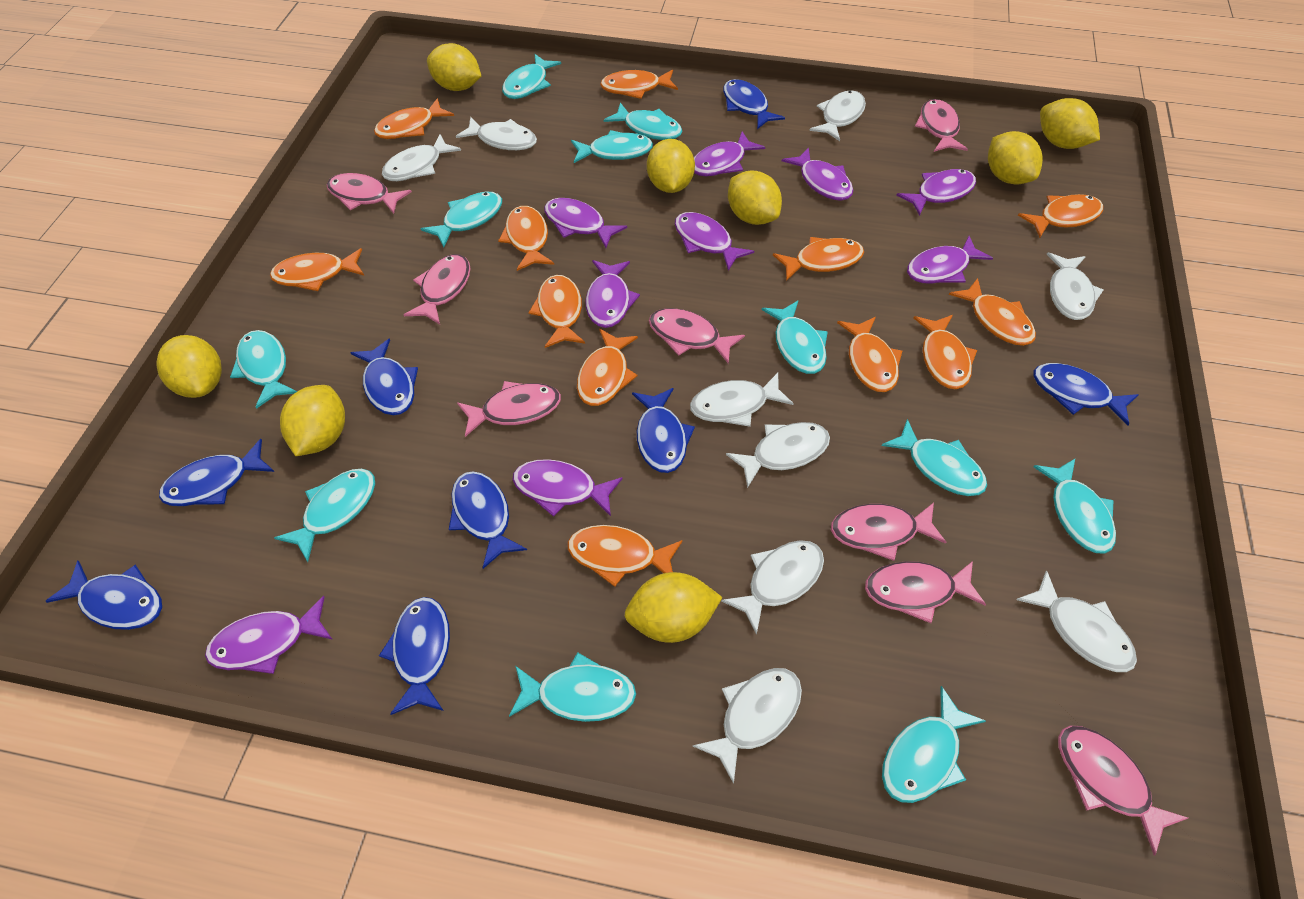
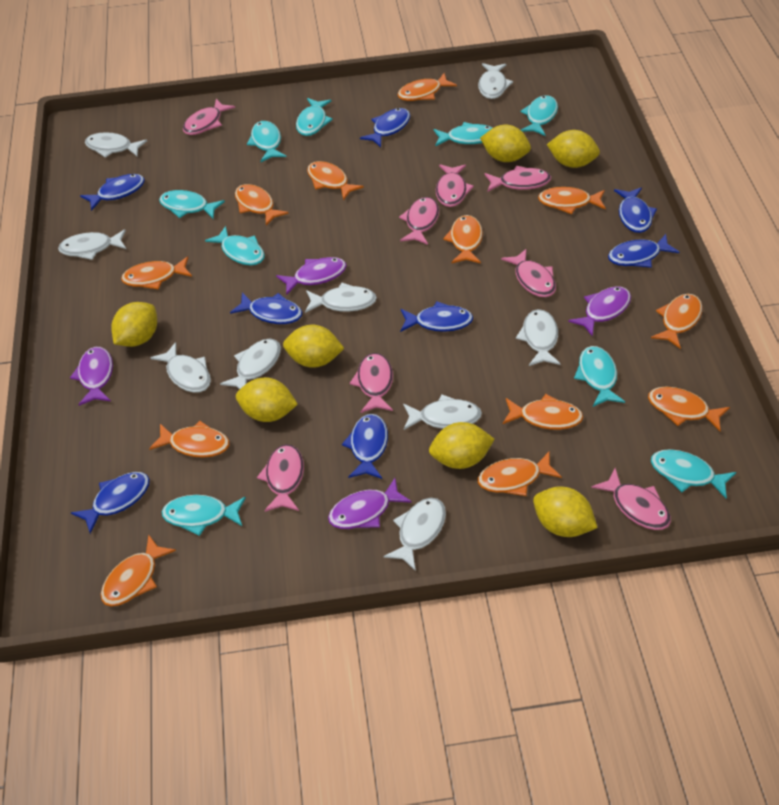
purple fish: 9 -> 4
turquoise fish: 11 -> 9
yellow lemon: 8 -> 7

